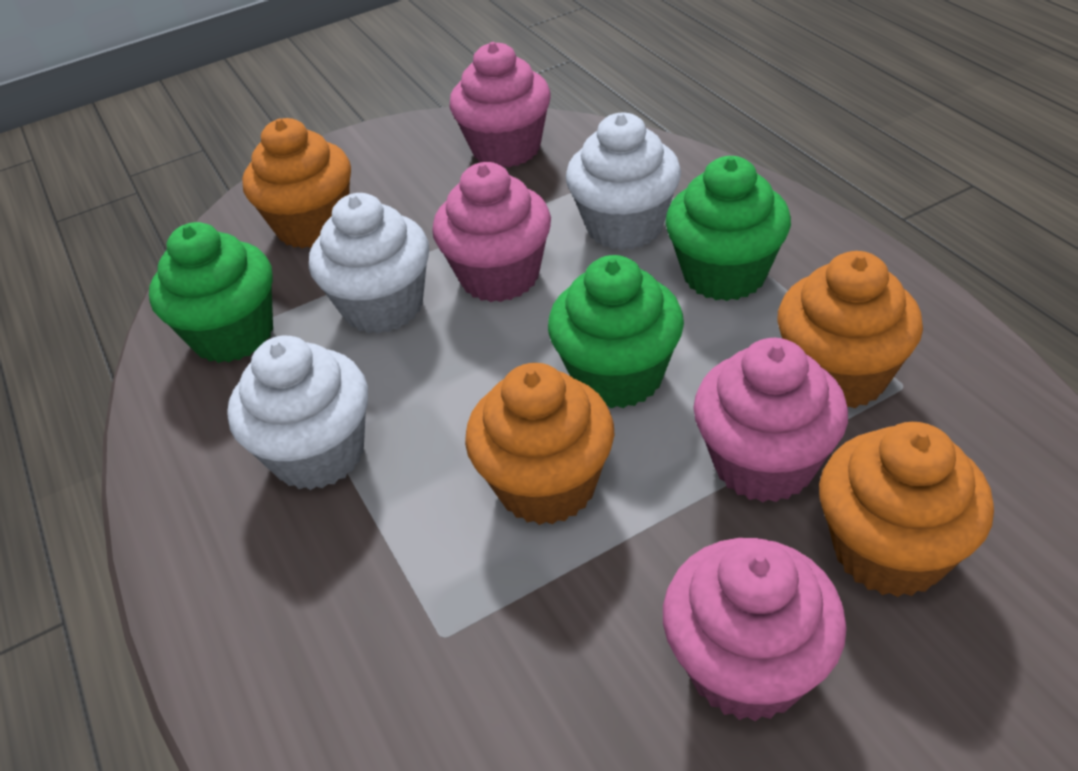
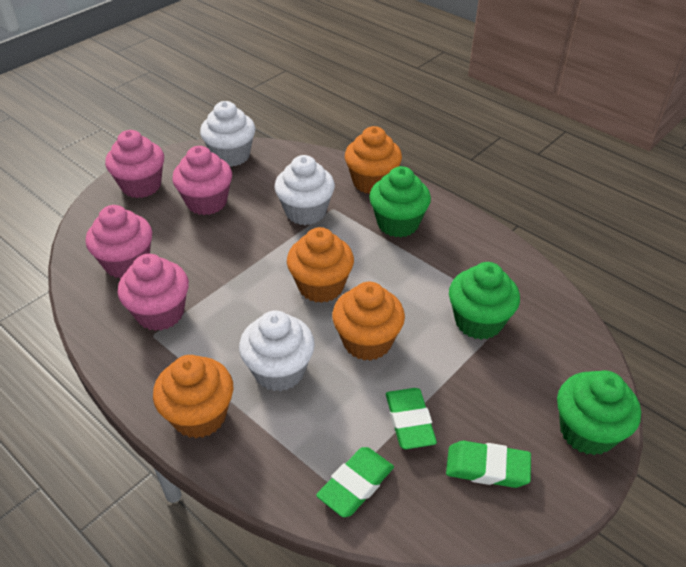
green eraser: 0 -> 3

